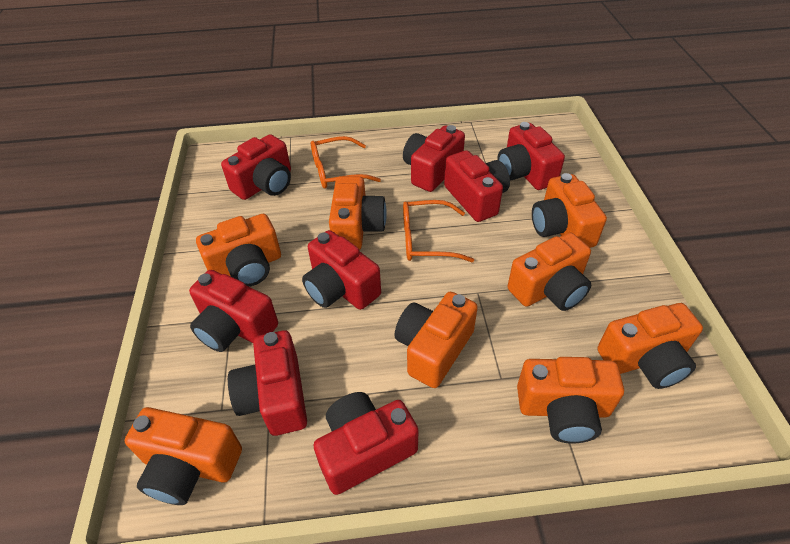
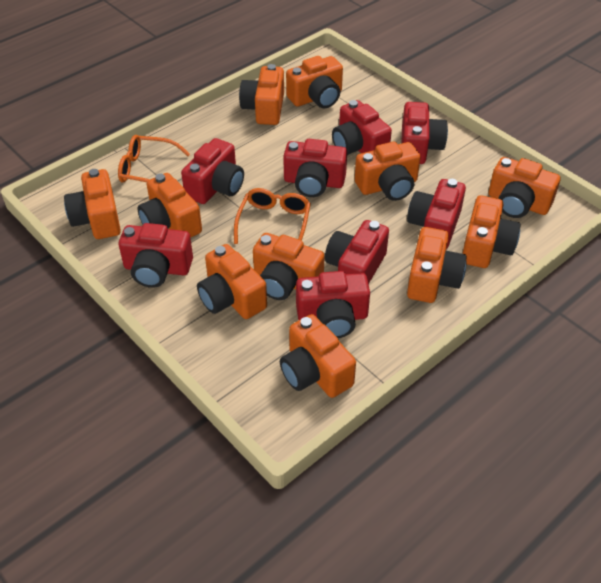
orange camera: 8 -> 11

